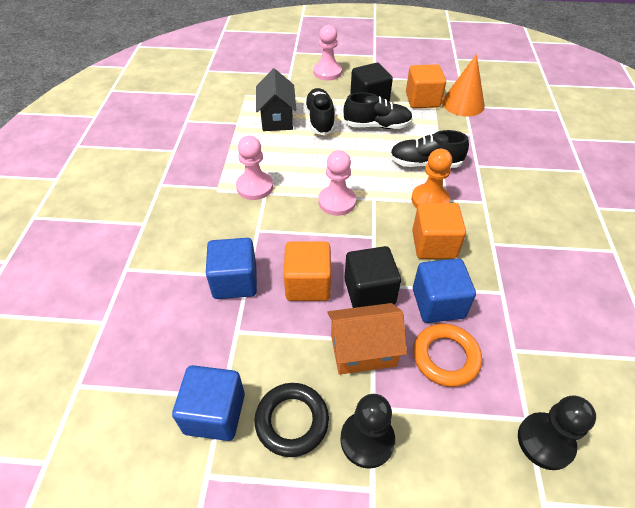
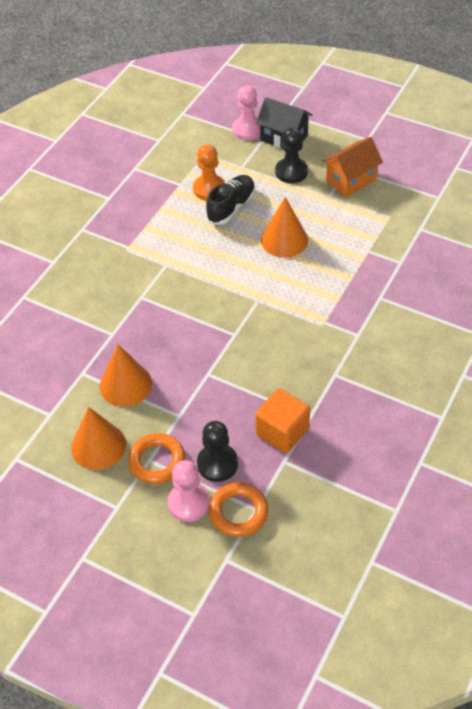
black cube: 2 -> 0
black ring: 1 -> 0
black shoe: 3 -> 1
blue cube: 3 -> 0
orange cone: 1 -> 3
orange cube: 3 -> 1
orange ring: 1 -> 2
pink pawn: 3 -> 2

